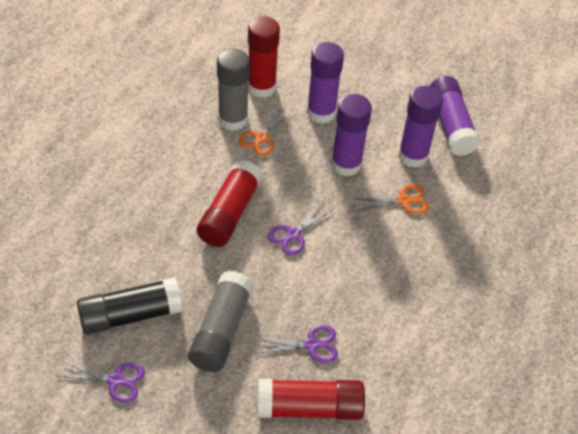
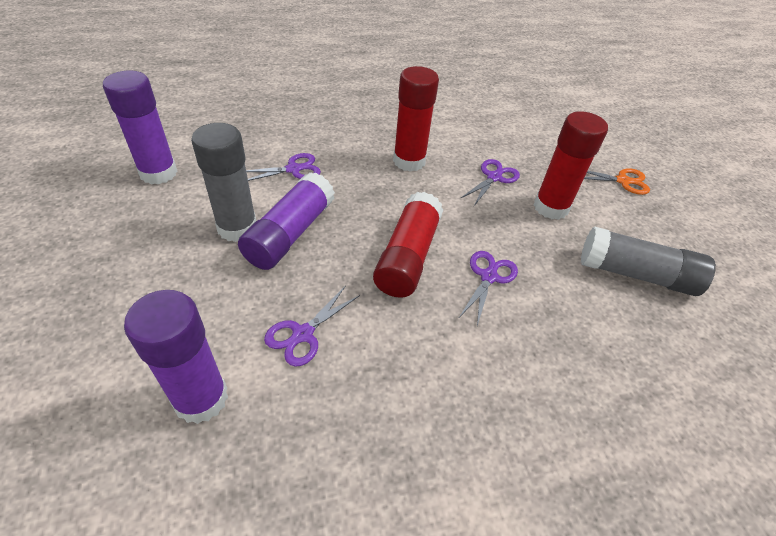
black glue stick: 1 -> 0
orange scissors: 2 -> 1
purple glue stick: 4 -> 3
purple scissors: 3 -> 4

